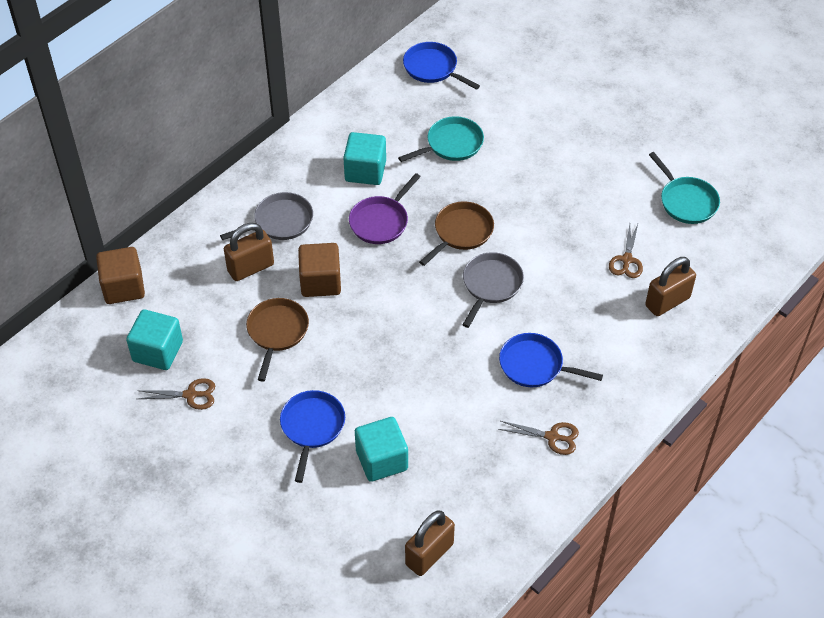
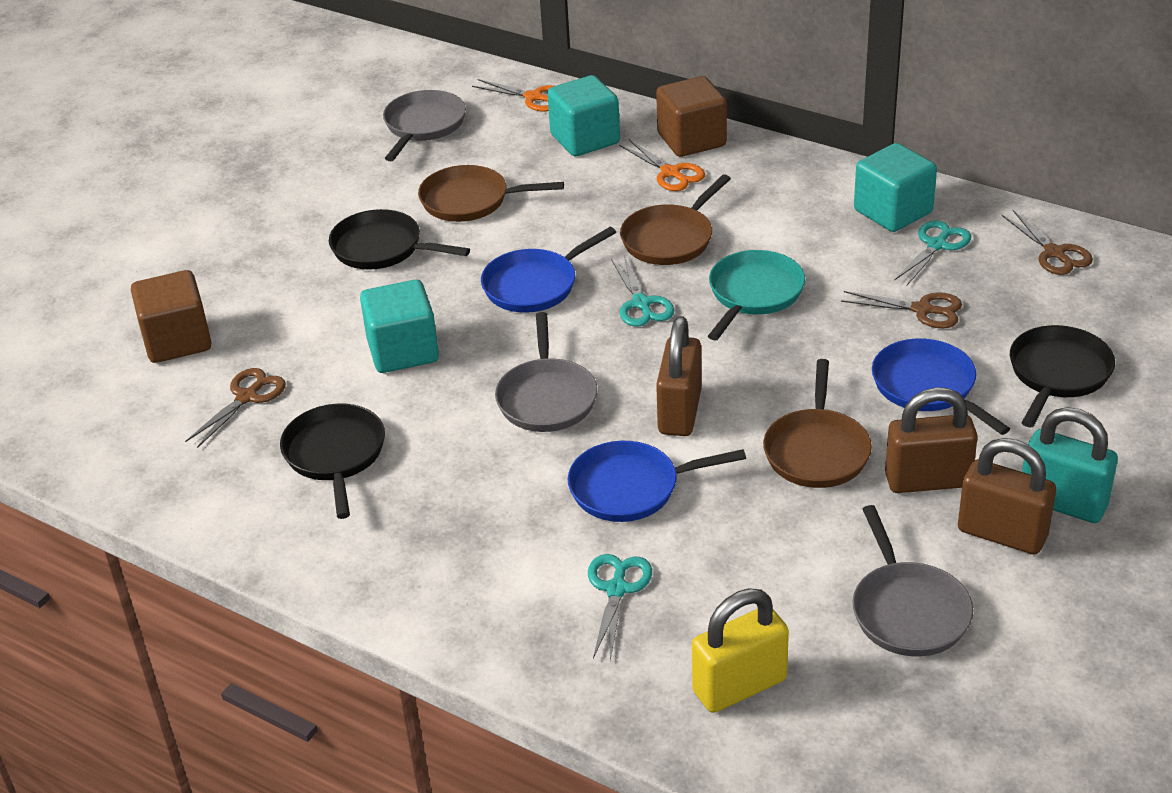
black pan: 0 -> 3
brown pan: 2 -> 3
grey pan: 2 -> 3
orange scissors: 0 -> 2
purple pan: 1 -> 0
turquoise padlock: 0 -> 1
turquoise pan: 2 -> 1
turquoise scissors: 0 -> 3
yellow padlock: 0 -> 1

